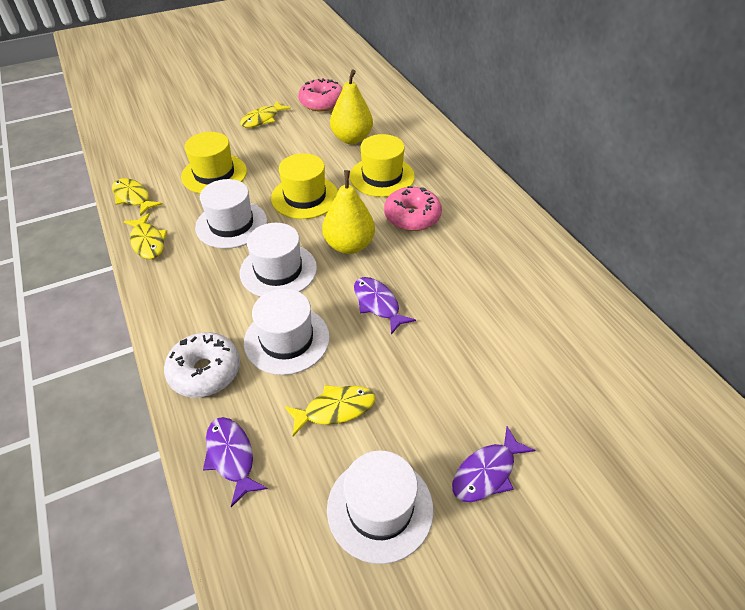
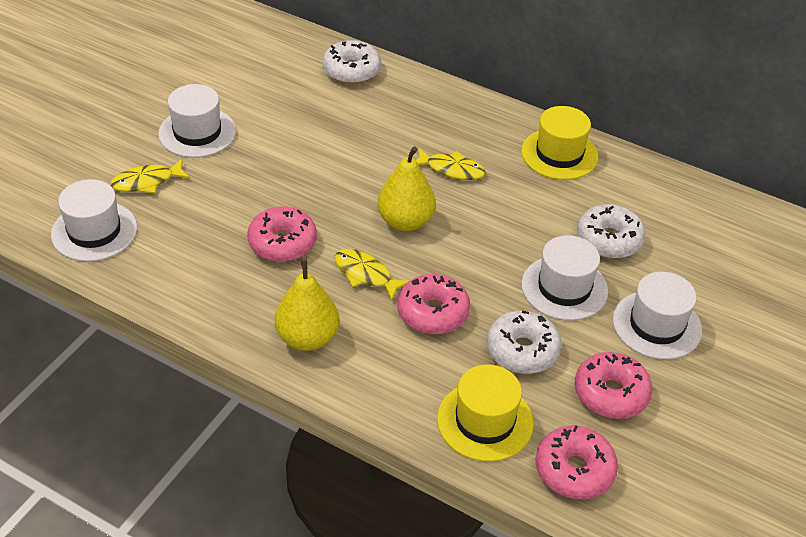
pink donut: 2 -> 4
purple fish: 3 -> 0
white donut: 1 -> 3
yellow fish: 4 -> 3
yellow hat: 3 -> 2

